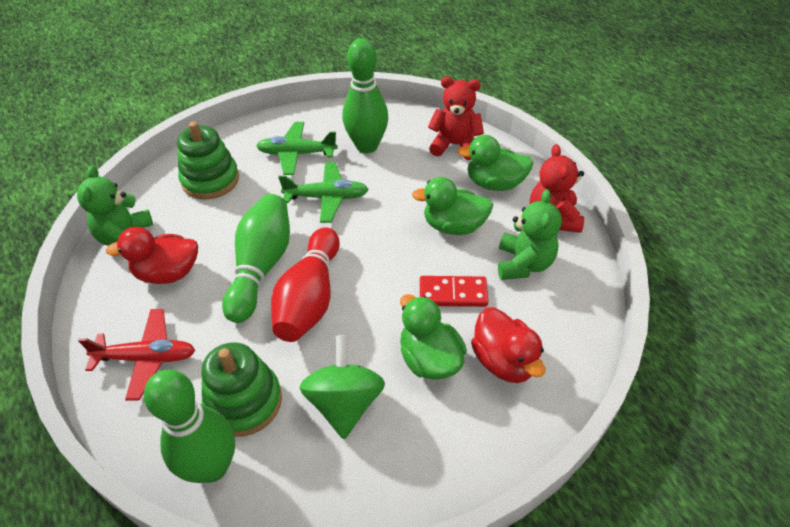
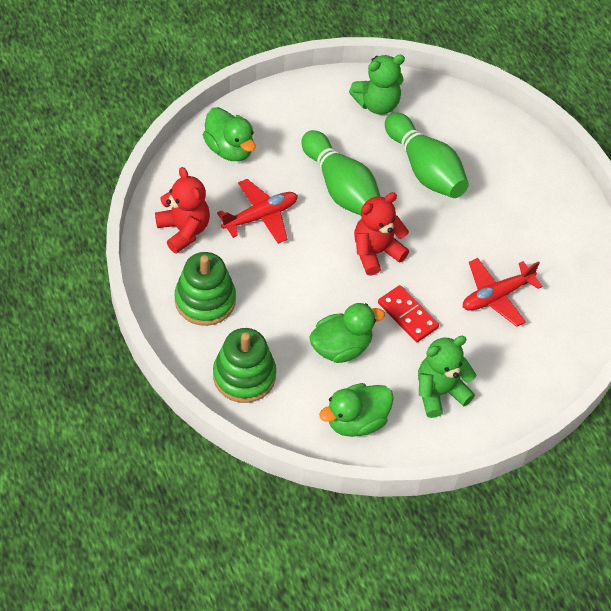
green bowling pin: 3 -> 2
green plane: 2 -> 0
green spinning top: 1 -> 0
red bowling pin: 1 -> 0
red duck: 2 -> 0
red plane: 1 -> 2

